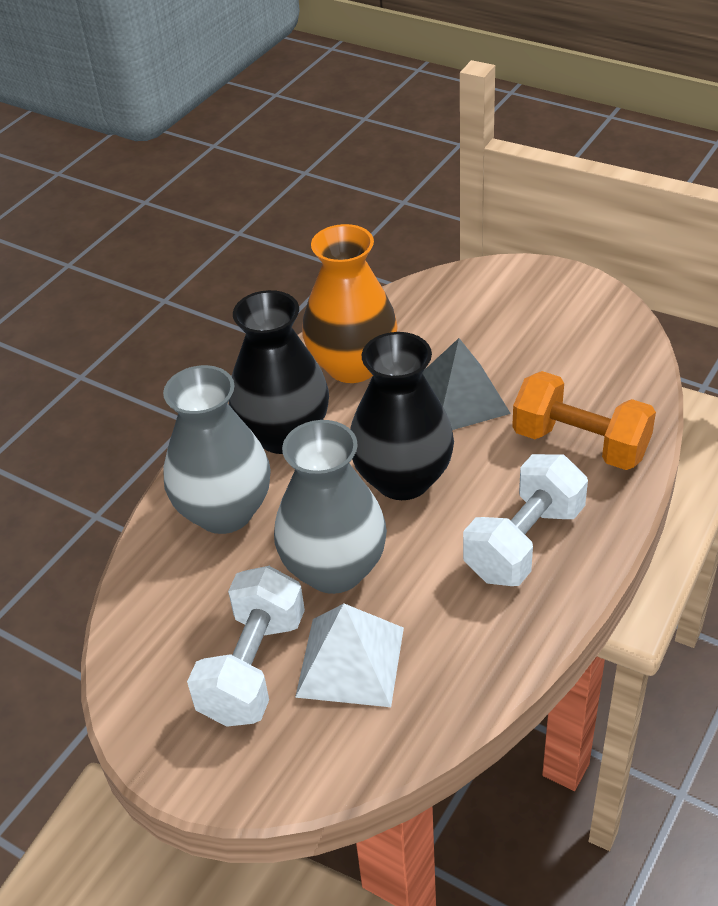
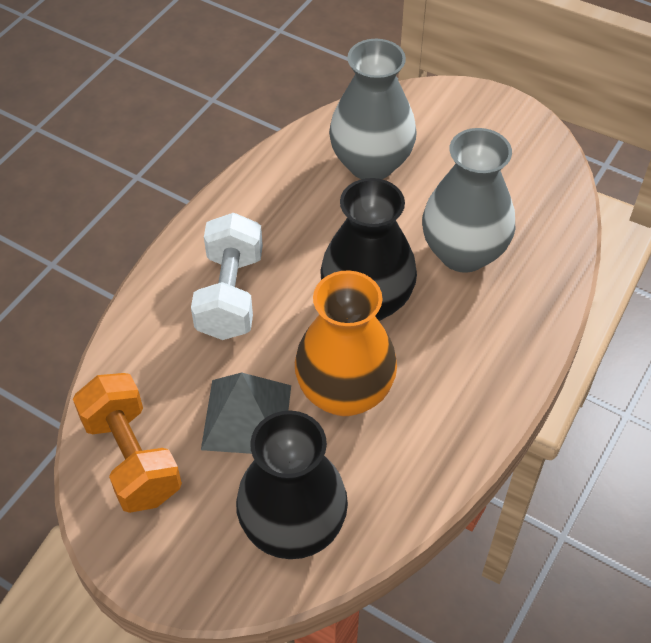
white dumbbell: 2 -> 1
white pyramid: 1 -> 0

